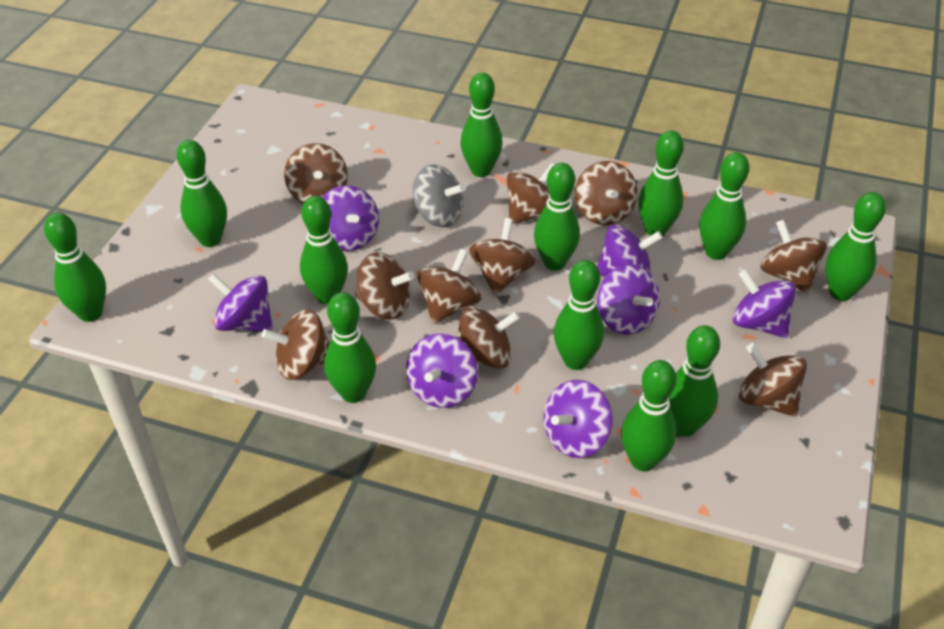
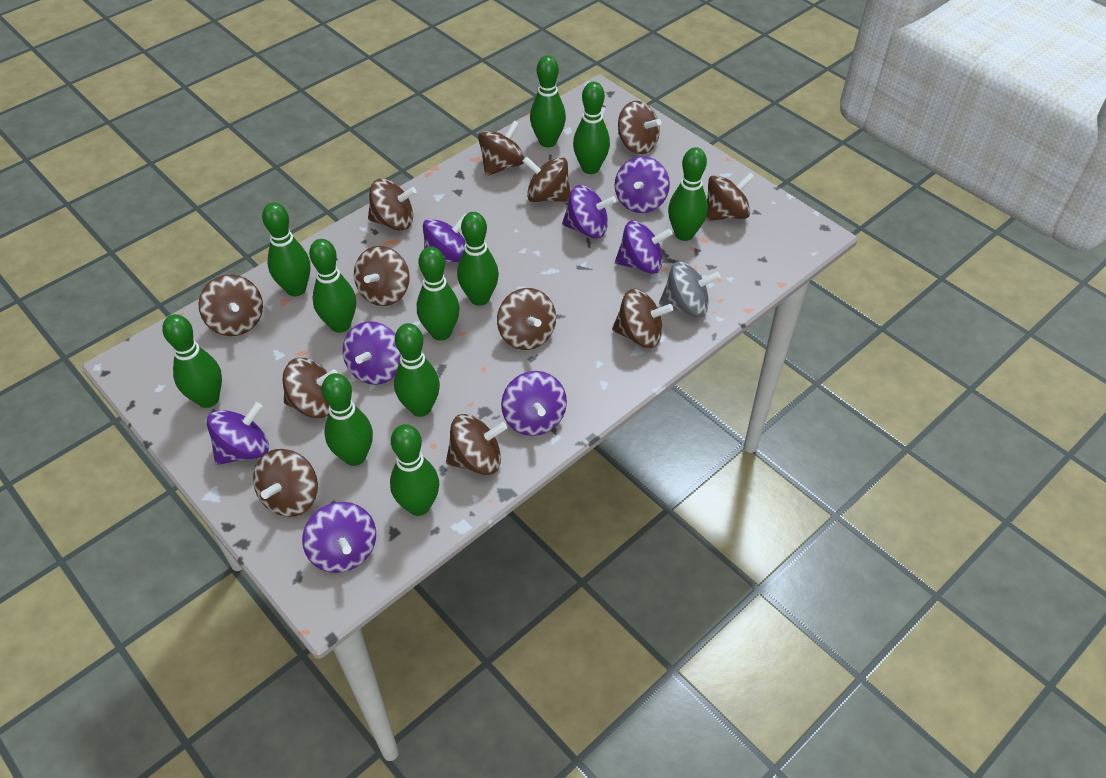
brown spinning top: 10 -> 12
green bowling pin: 12 -> 11
purple spinning top: 7 -> 8

